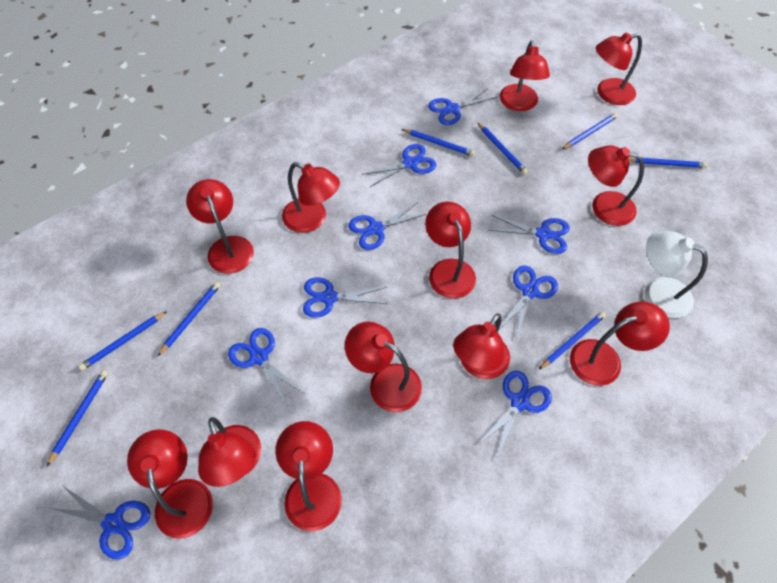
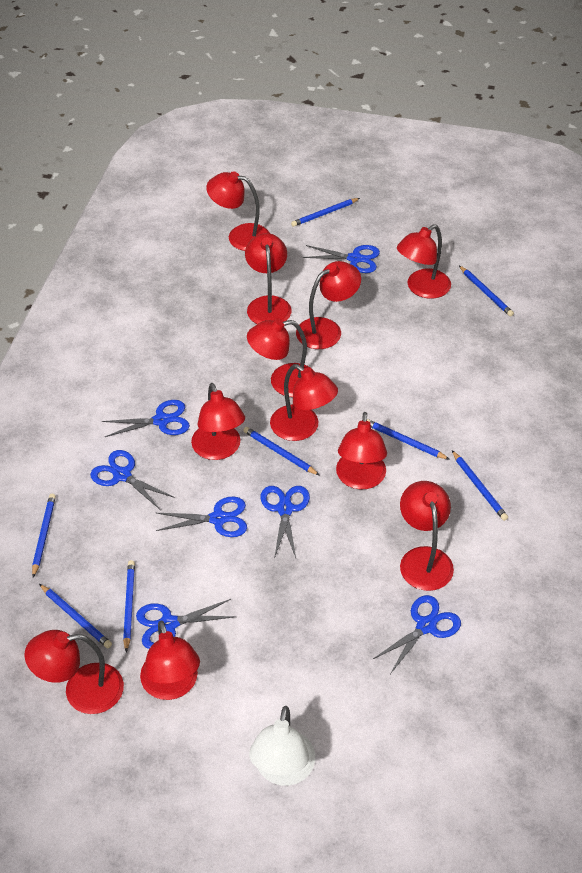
blue scissors: 9 -> 7
red lamp: 12 -> 11

